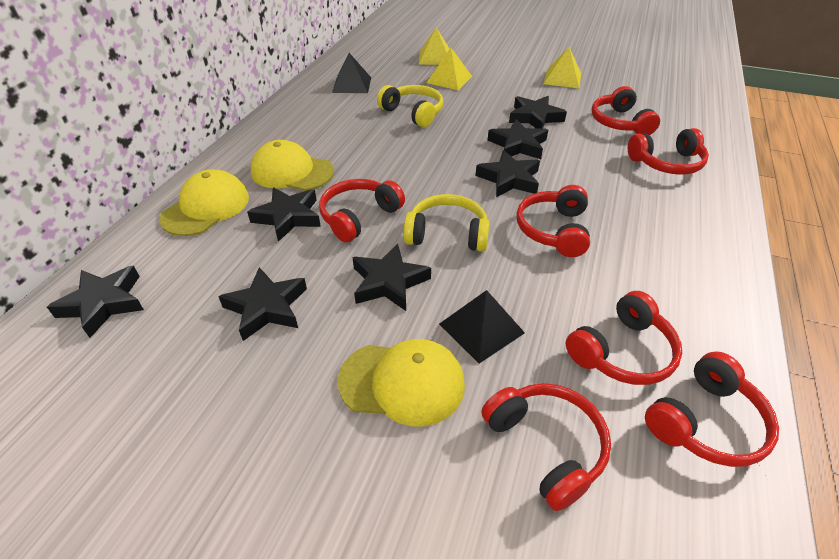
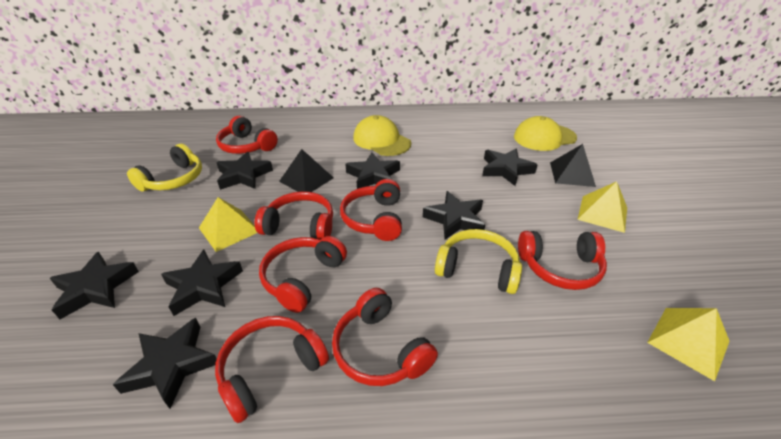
yellow cap: 3 -> 2

